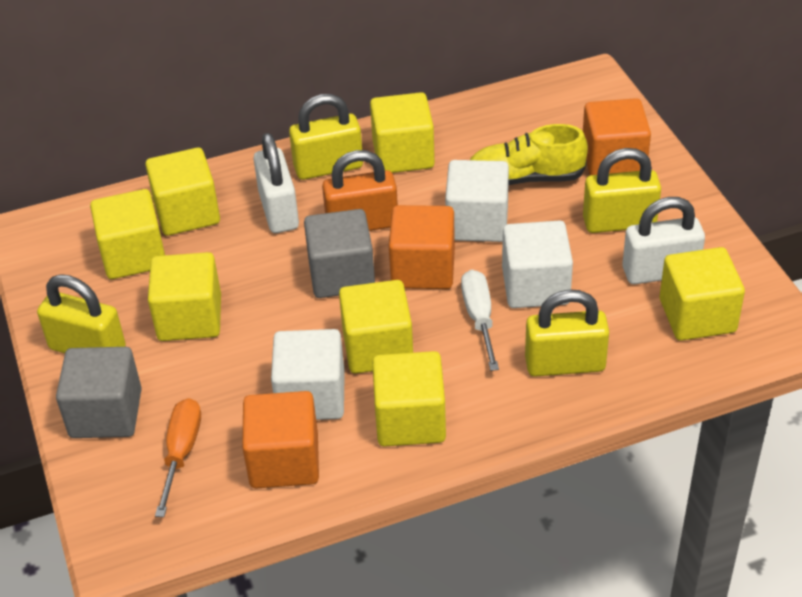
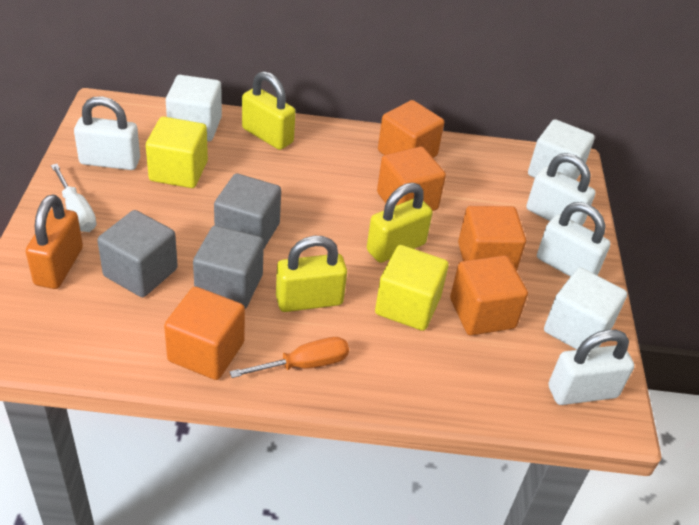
grey cube: 2 -> 3
orange cube: 3 -> 5
white padlock: 2 -> 4
yellow cube: 7 -> 2
yellow padlock: 4 -> 3
yellow shoe: 1 -> 0

